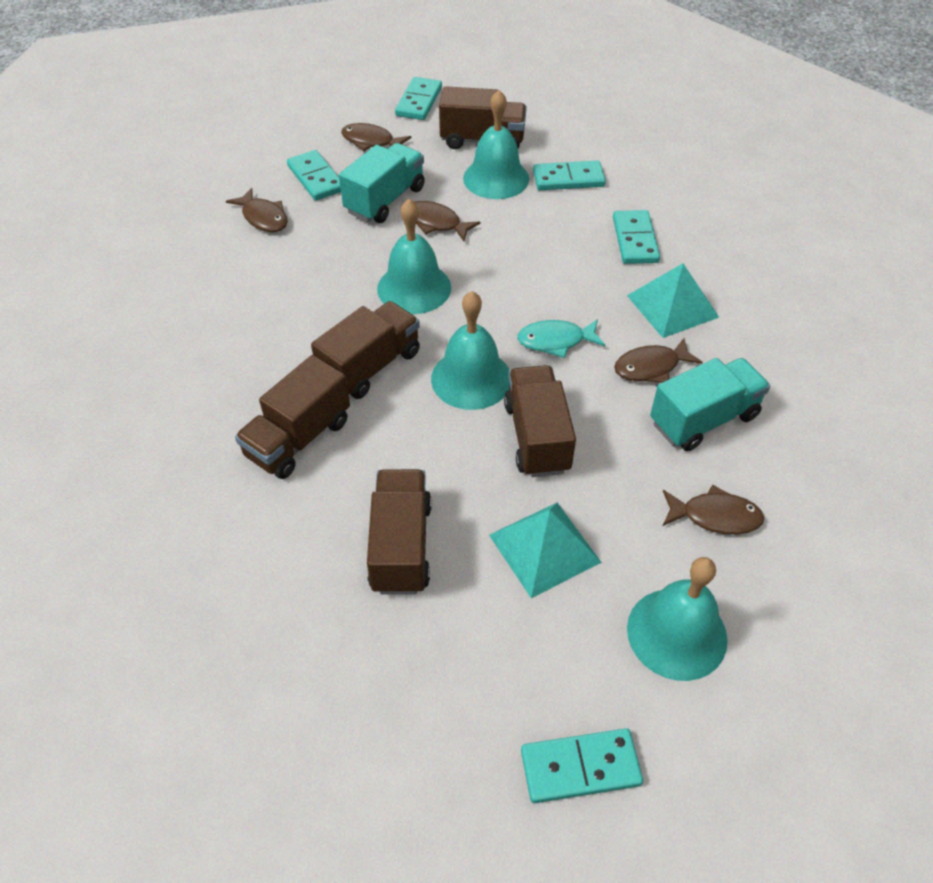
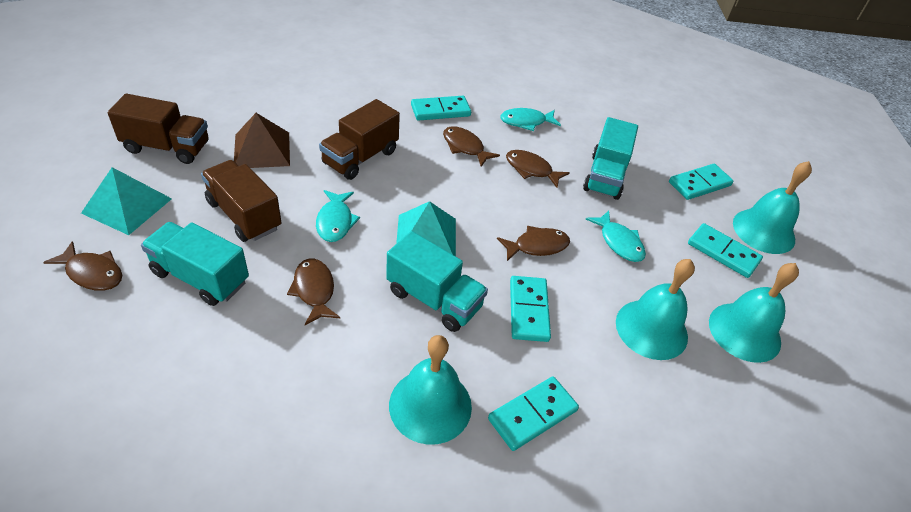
brown pyramid: 0 -> 1
brown truck: 5 -> 3
turquoise fish: 1 -> 3
turquoise truck: 2 -> 3

